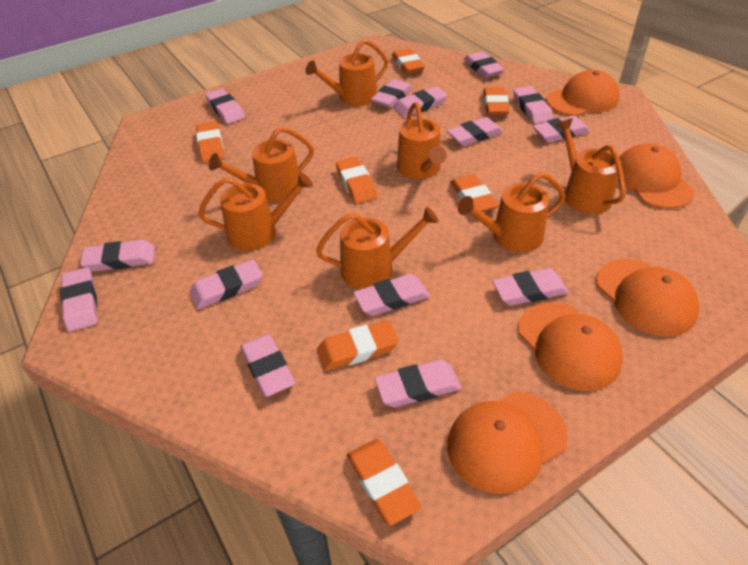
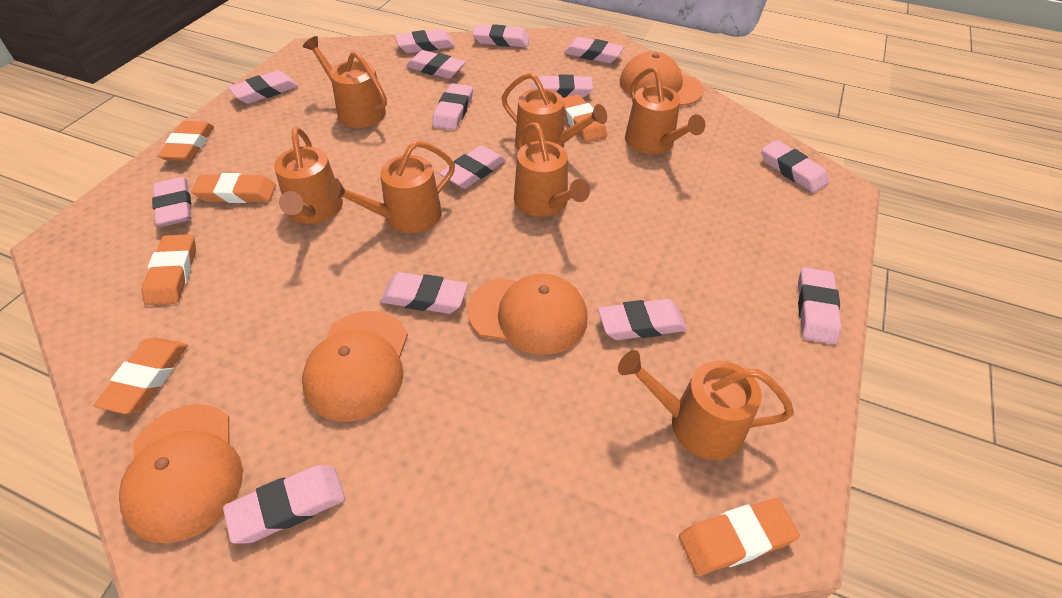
orange cap: 5 -> 4
orange eraser: 7 -> 6

